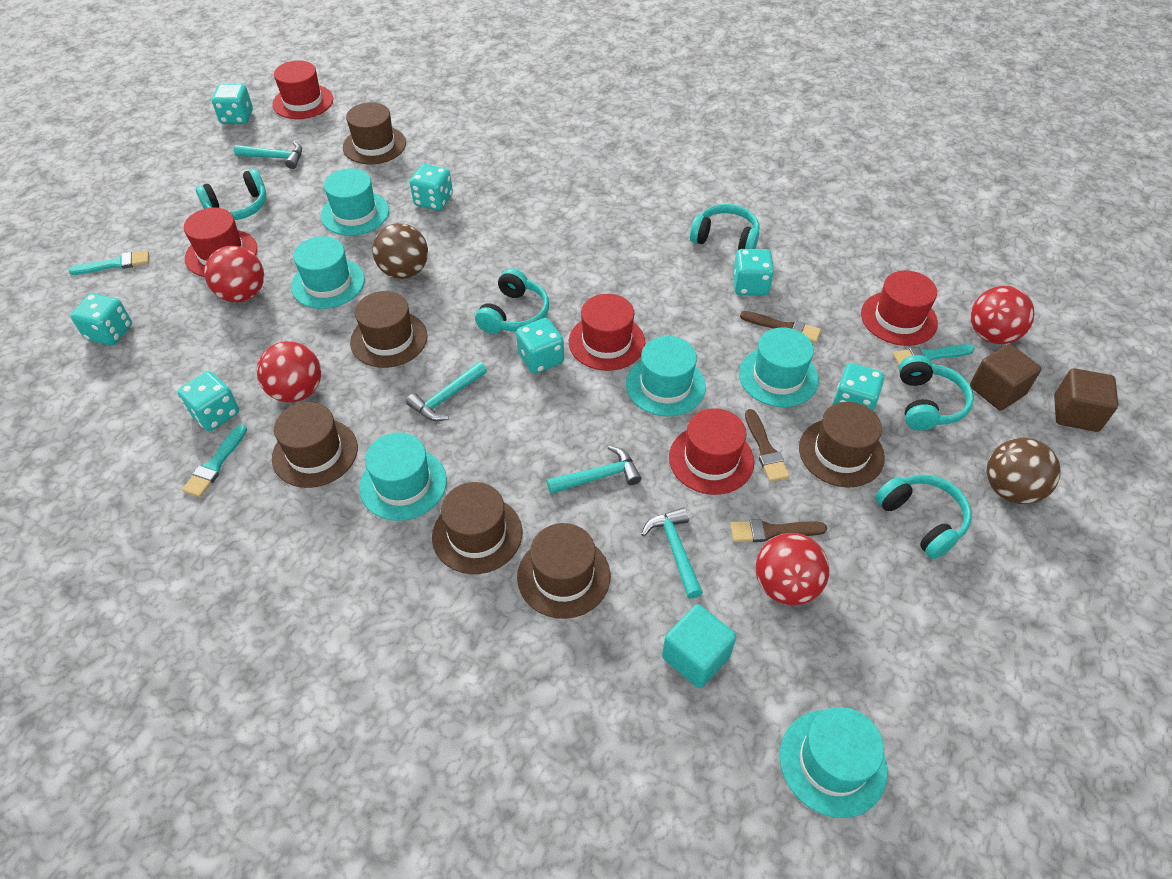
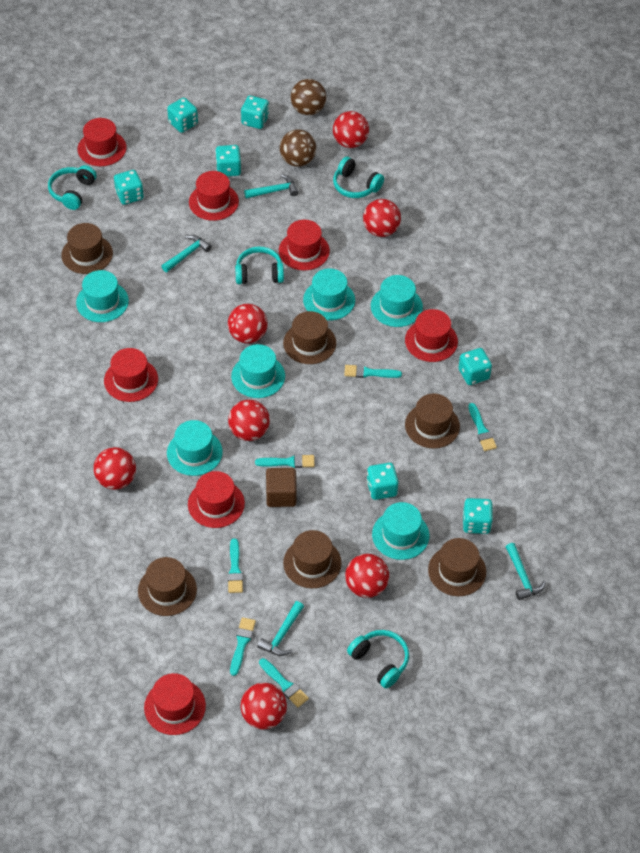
brown brush: 3 -> 0
brown cube: 2 -> 1
red ball: 4 -> 7
red hat: 5 -> 7
turquoise brush: 3 -> 6
turquoise cube: 1 -> 0
turquoise headphones: 5 -> 4

